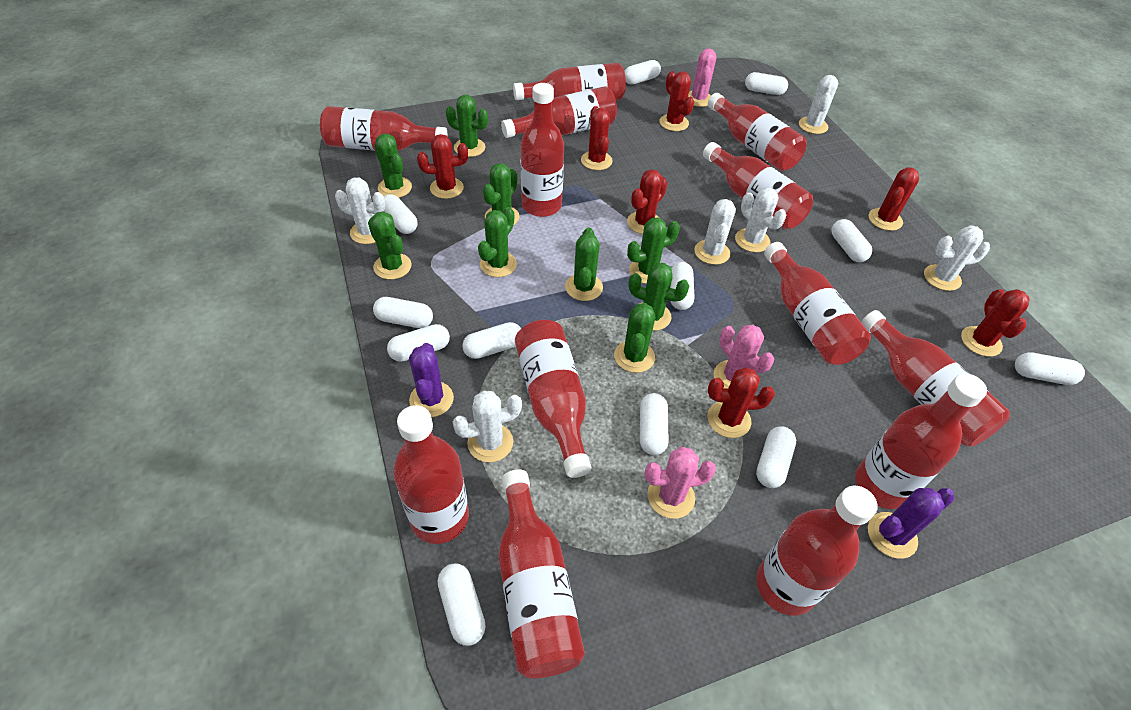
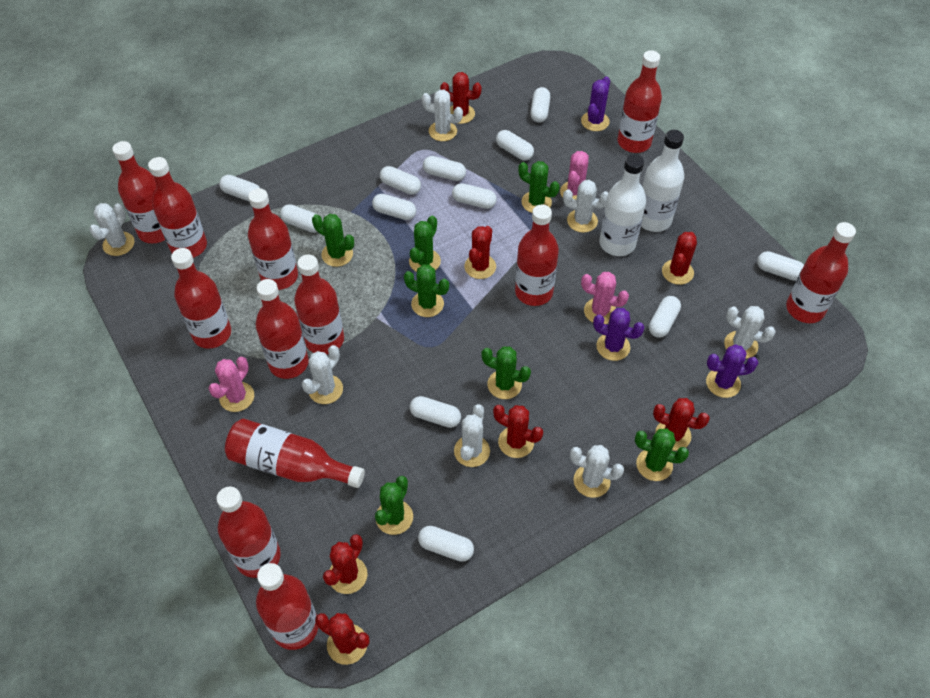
green cactus: 9 -> 7
purple cactus: 2 -> 3
red bottle: 13 -> 12
white bottle: 0 -> 2
white cactus: 6 -> 7

